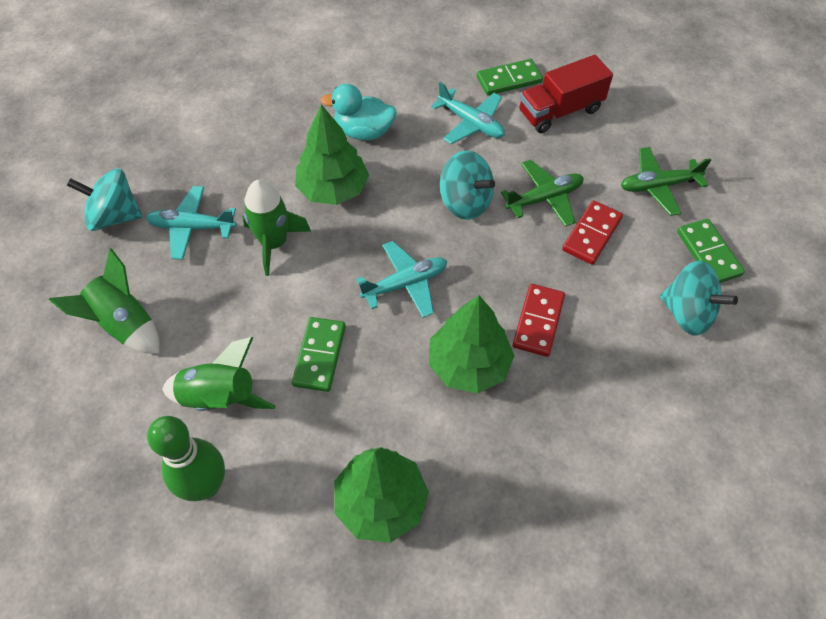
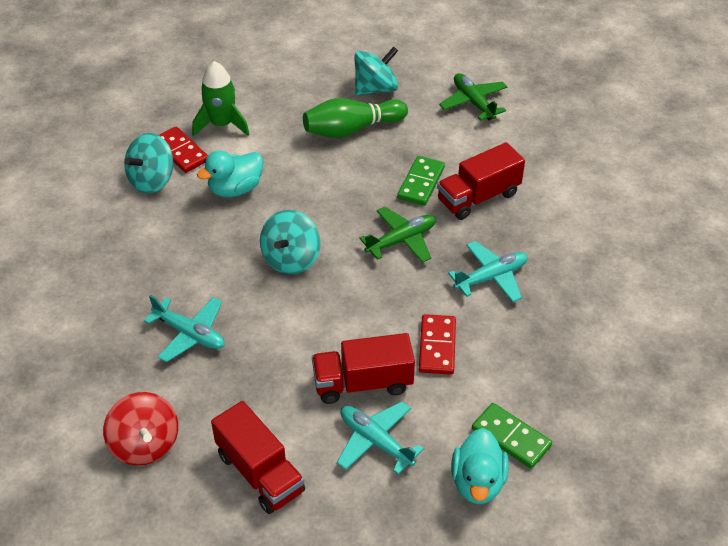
green domino: 3 -> 2
green rocket: 3 -> 1
green tree: 3 -> 0
red spinning top: 0 -> 1
red truck: 1 -> 3
turquoise duck: 1 -> 2

